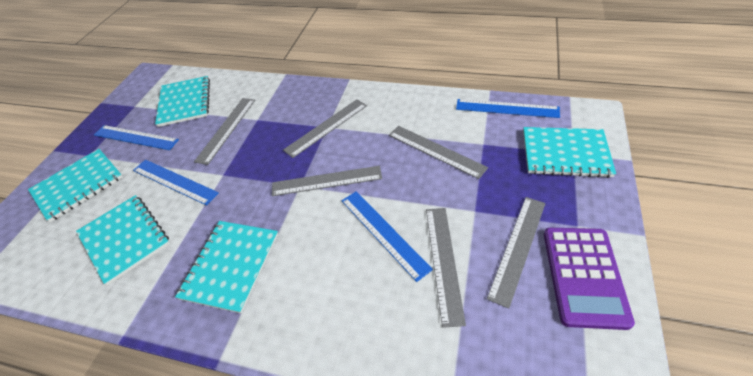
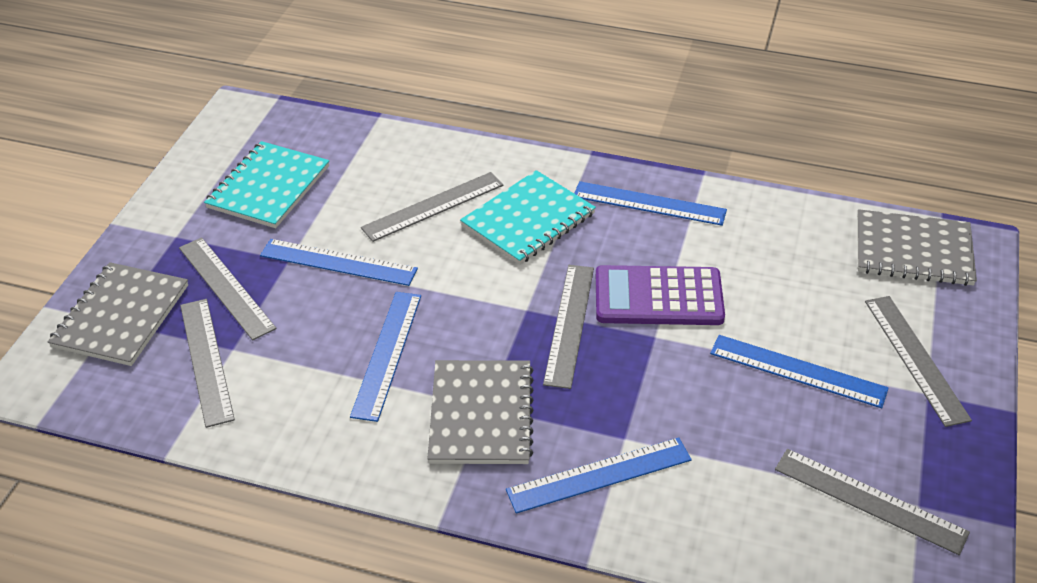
blue ruler: 4 -> 5
grey notebook: 0 -> 3
turquoise notebook: 5 -> 2

